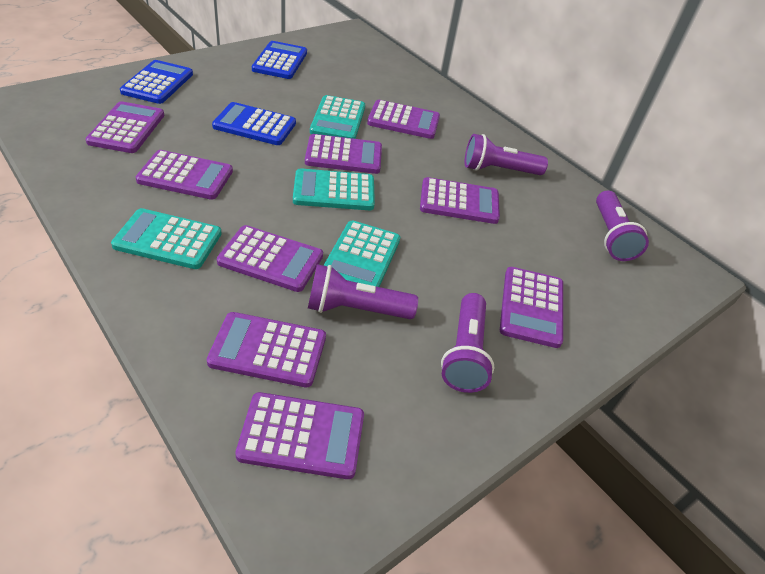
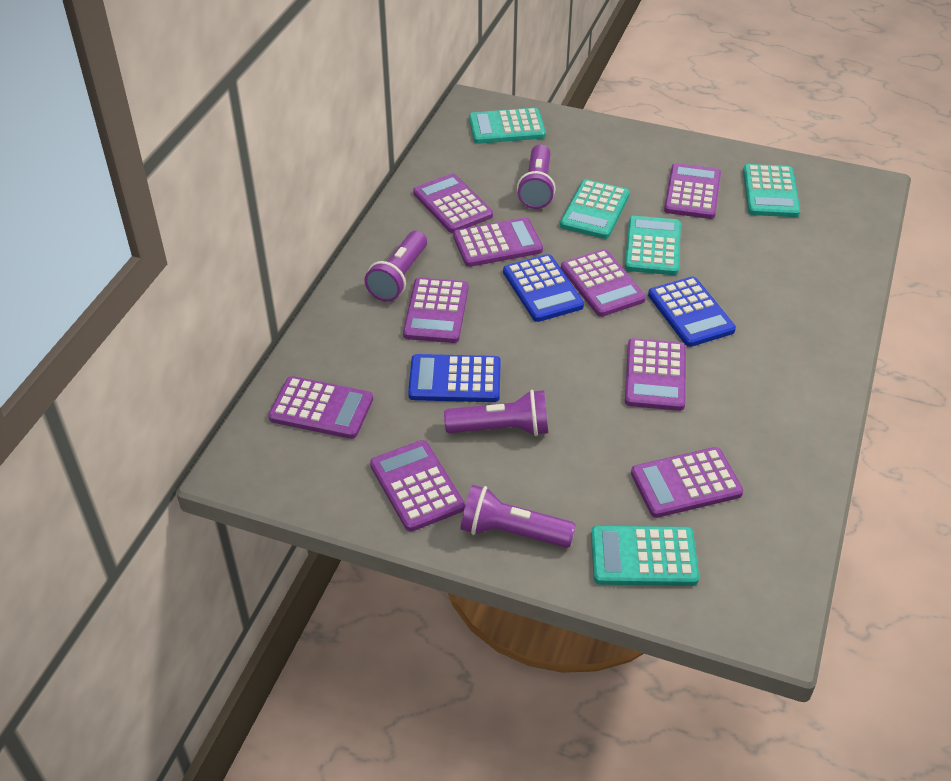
turquoise calculator: 4 -> 5

